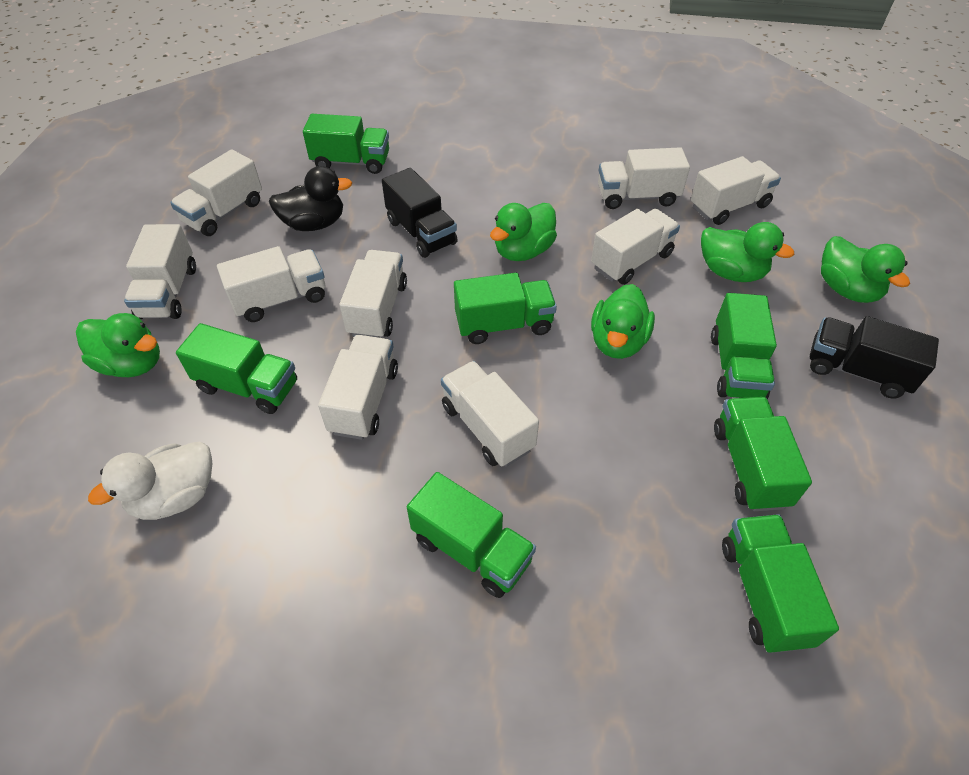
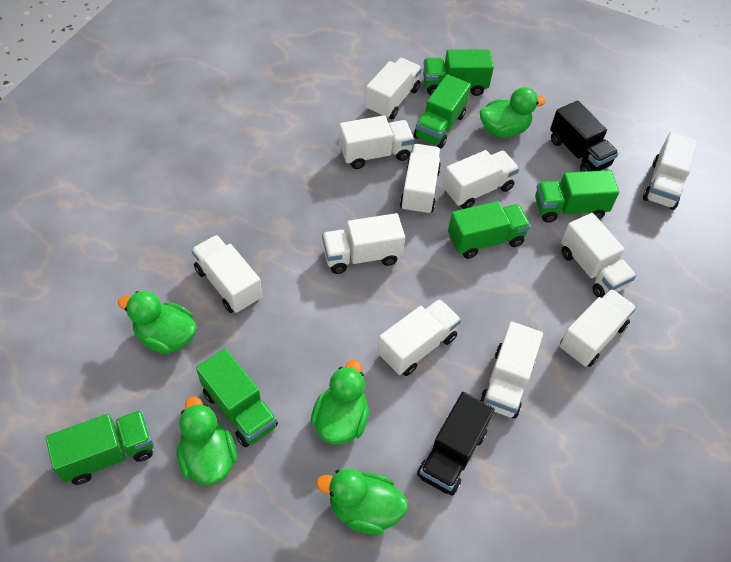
black duck: 1 -> 0
green truck: 7 -> 6
white duck: 1 -> 0
white truck: 9 -> 11

